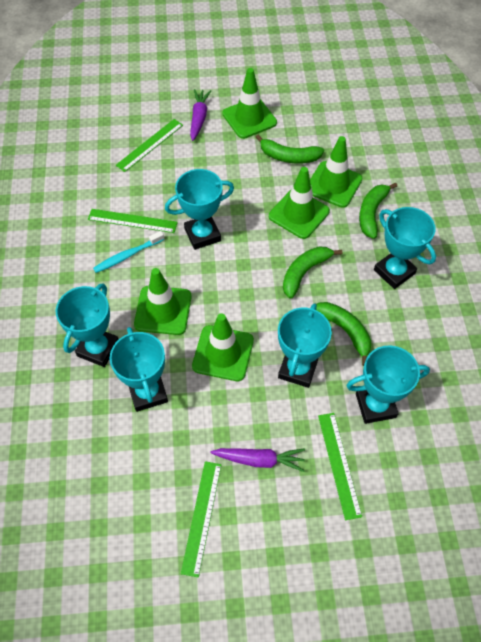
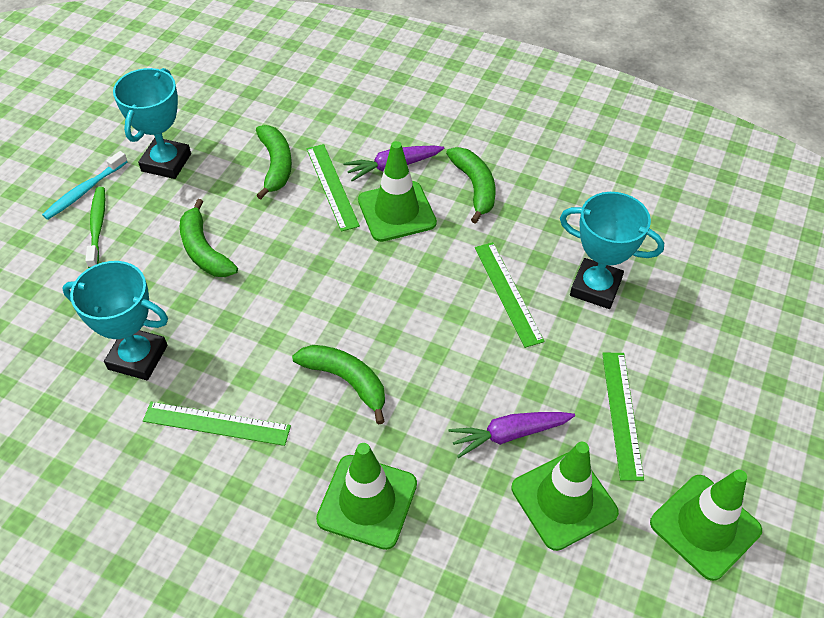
green toothbrush: 0 -> 1
green traffic cone: 5 -> 4
turquoise trophy: 6 -> 3

